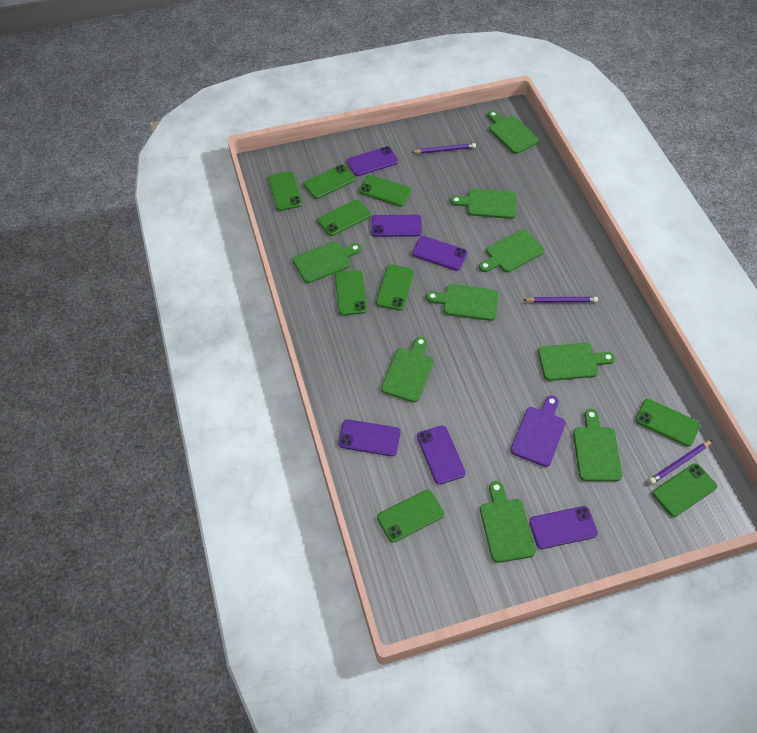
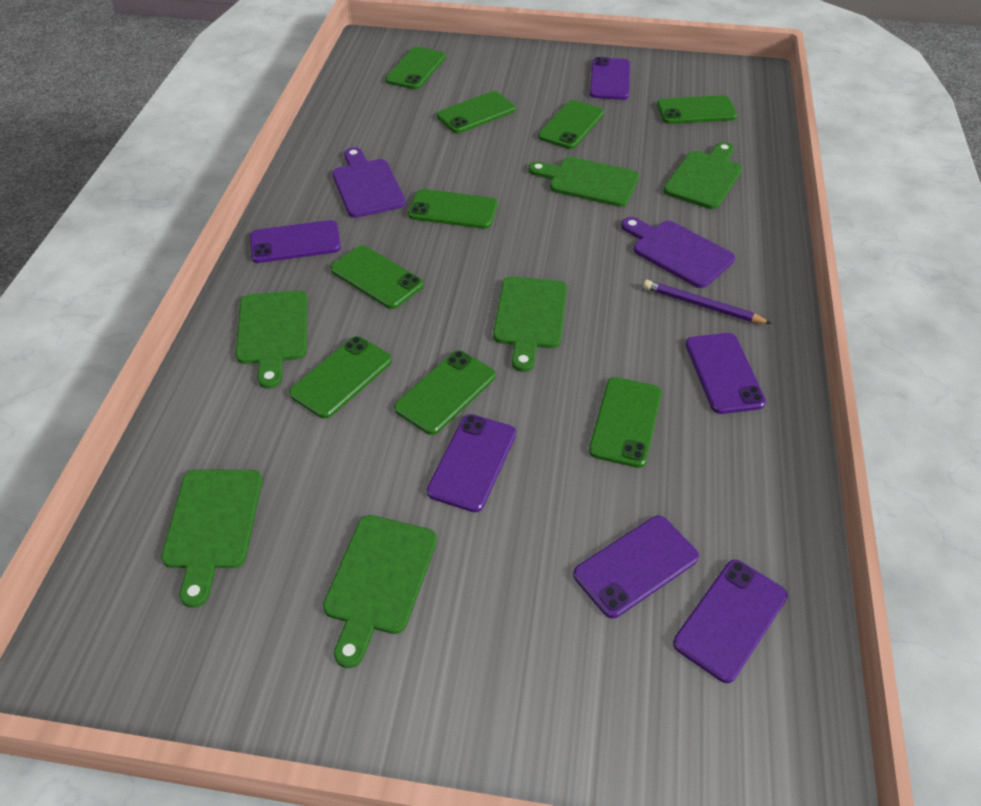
green cutting board: 9 -> 6
purple cutting board: 1 -> 2
purple pencil: 3 -> 1

